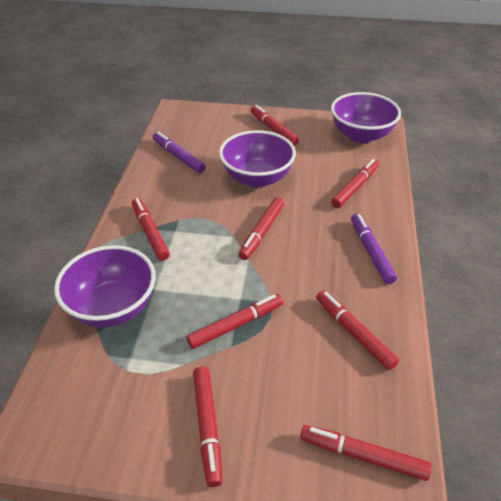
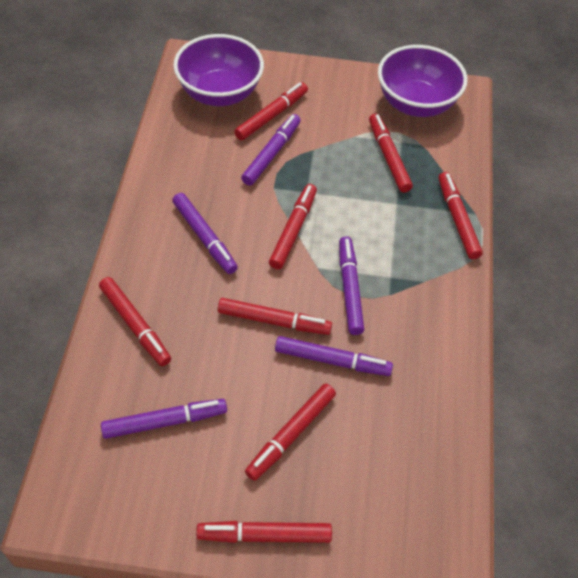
purple bowl: 3 -> 2
purple marker: 2 -> 5

